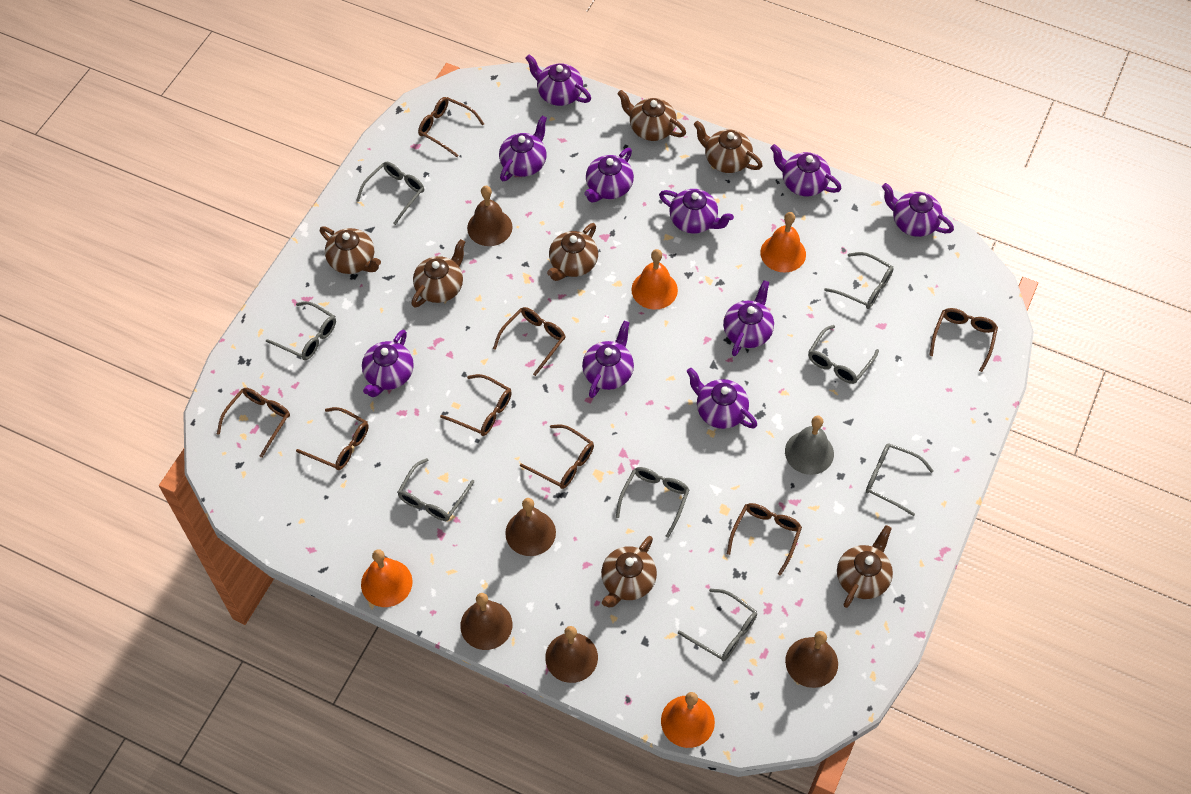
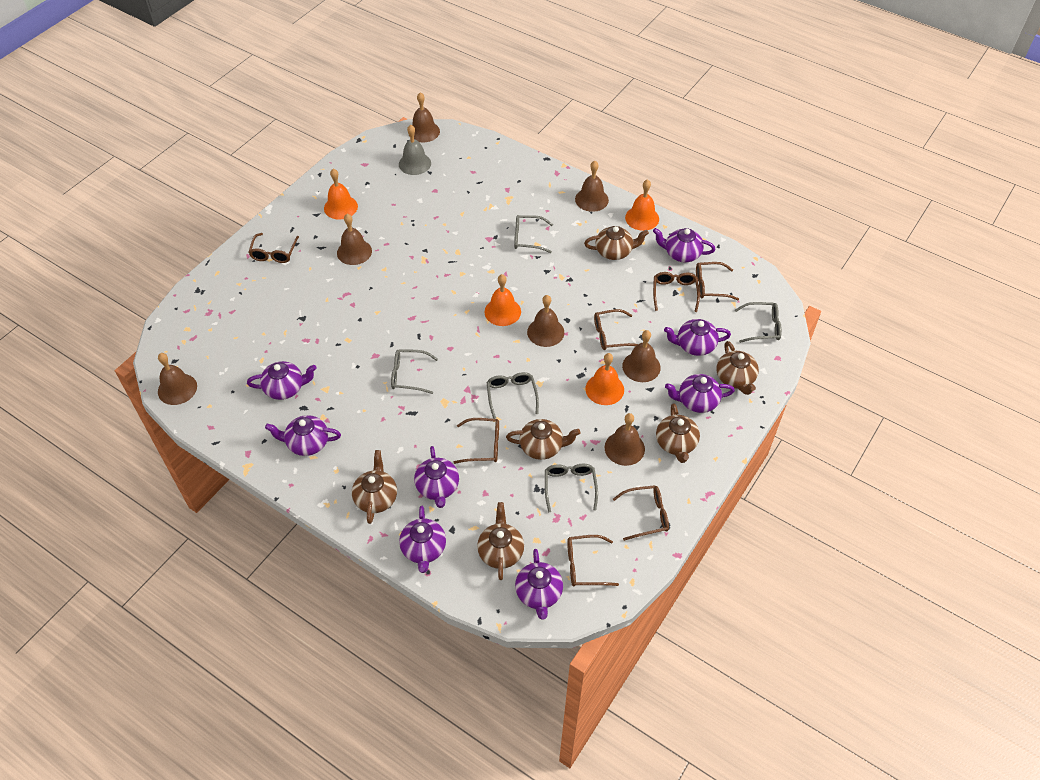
brown bell: 5 -> 7
brown glasses: 8 -> 7
brown teapot: 7 -> 6
grey glasses: 8 -> 5
purple teapot: 10 -> 8

